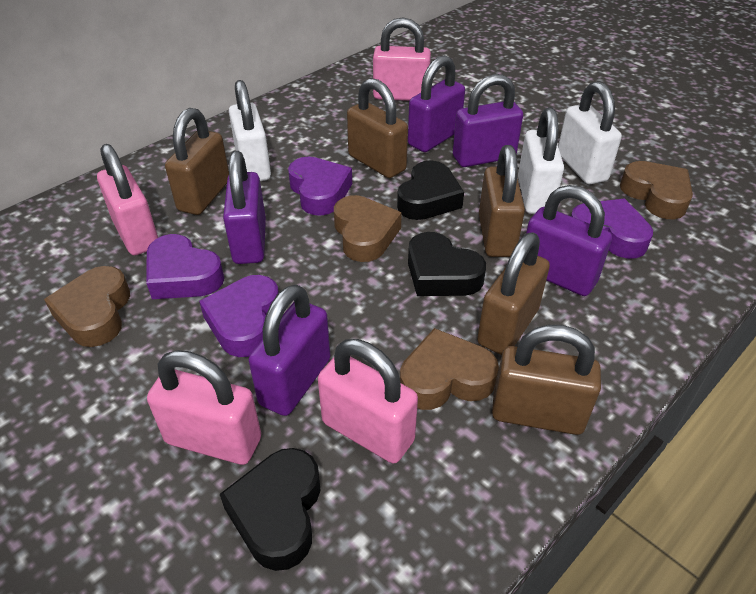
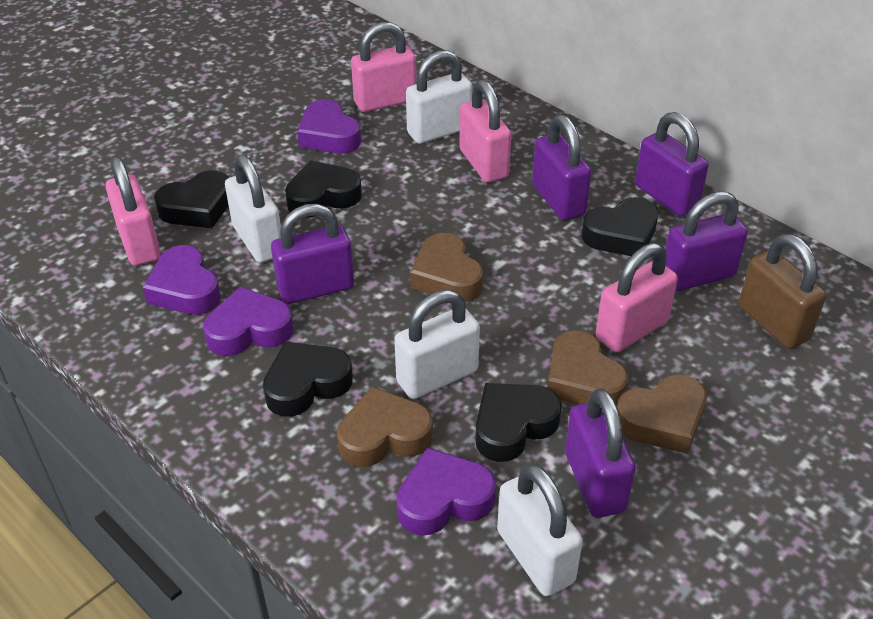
black heart: 3 -> 5
brown padlock: 5 -> 1
white padlock: 3 -> 4

